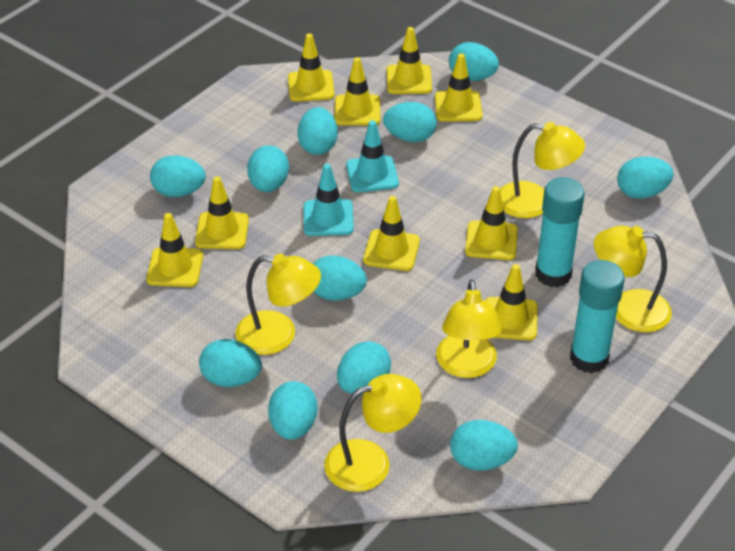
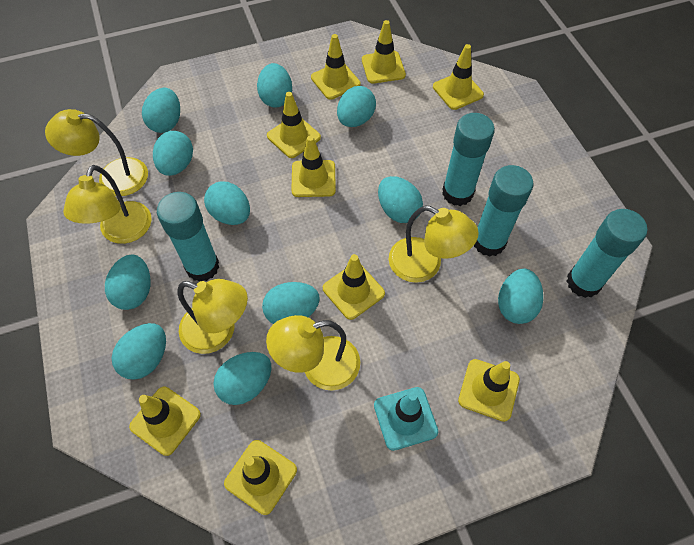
turquoise glue stick: 2 -> 4
turquoise traffic cone: 2 -> 1

